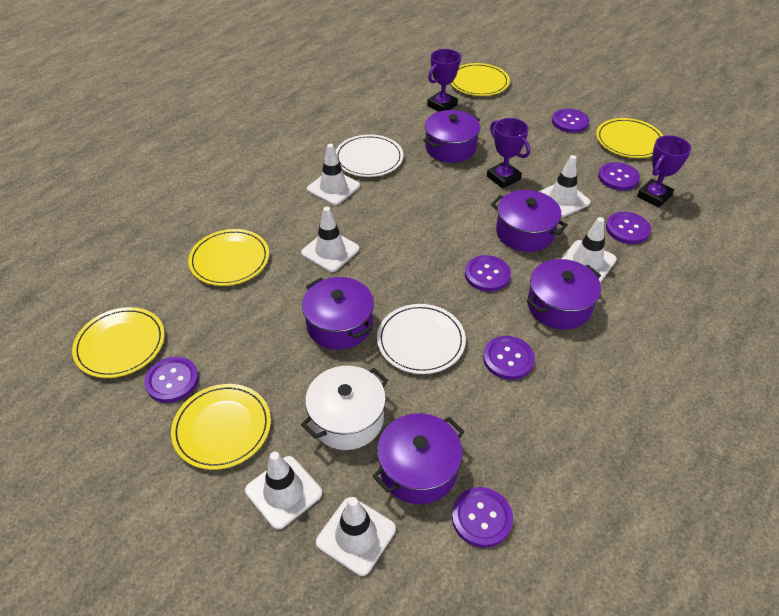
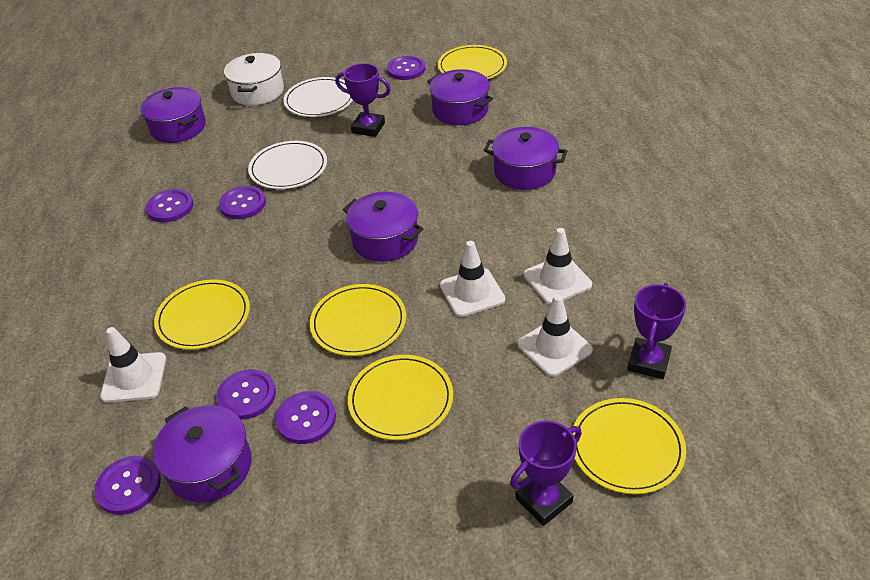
purple button: 7 -> 6
white traffic cone: 6 -> 4

